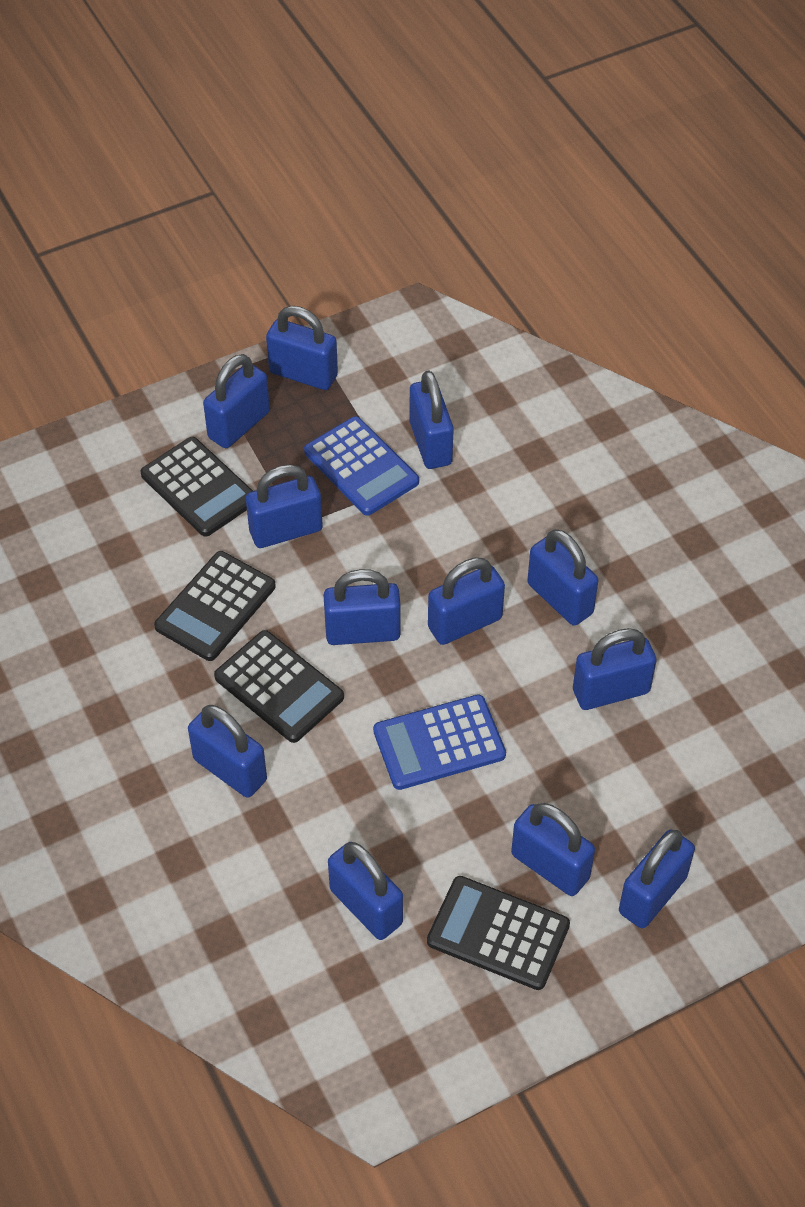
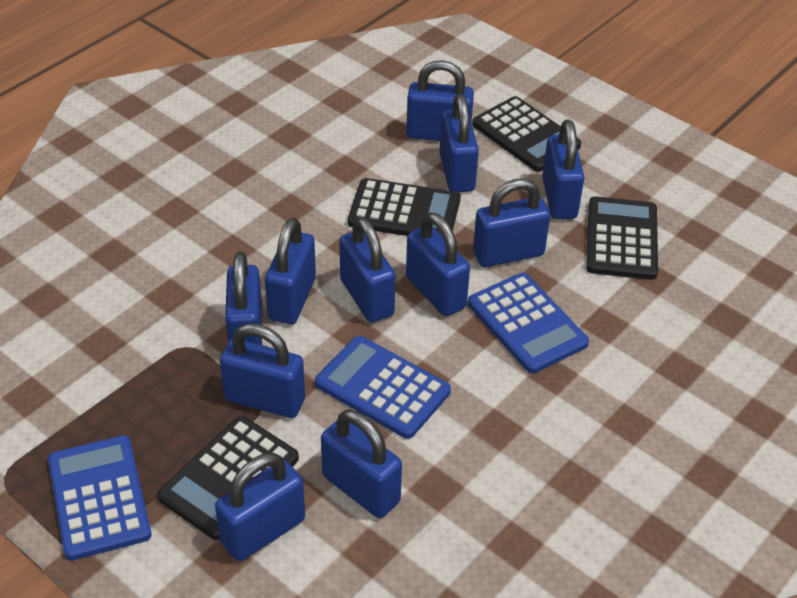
blue calculator: 2 -> 3
blue padlock: 12 -> 11

